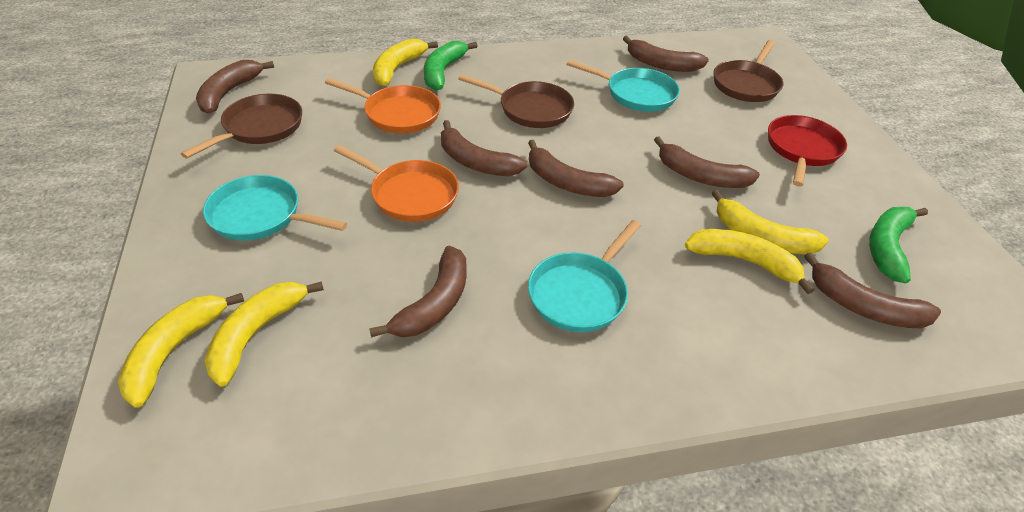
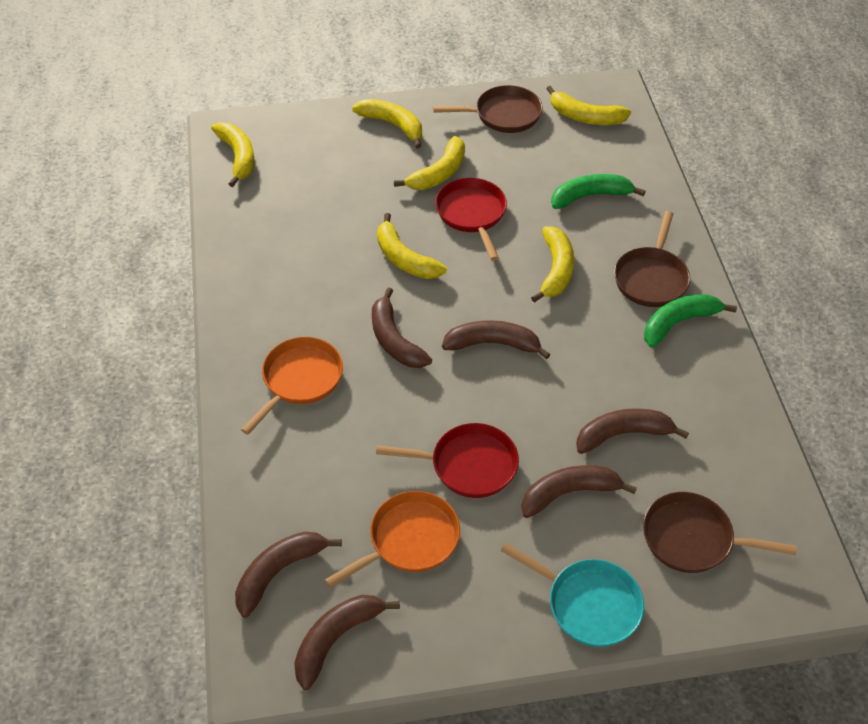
brown banana: 7 -> 6
red pan: 1 -> 2
turquoise pan: 3 -> 1
yellow banana: 5 -> 6

